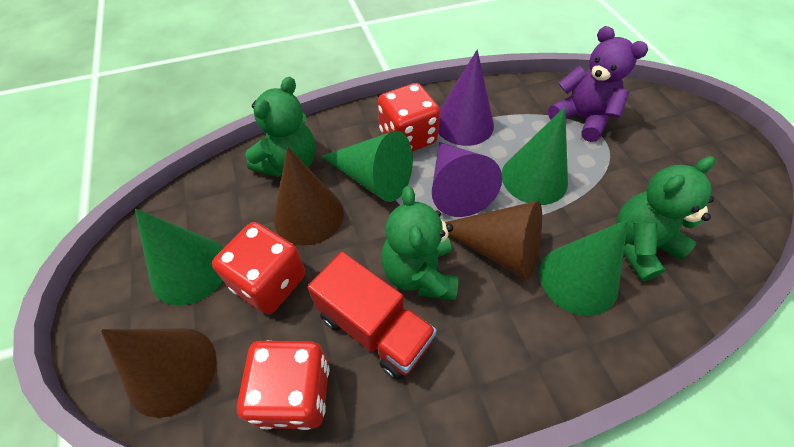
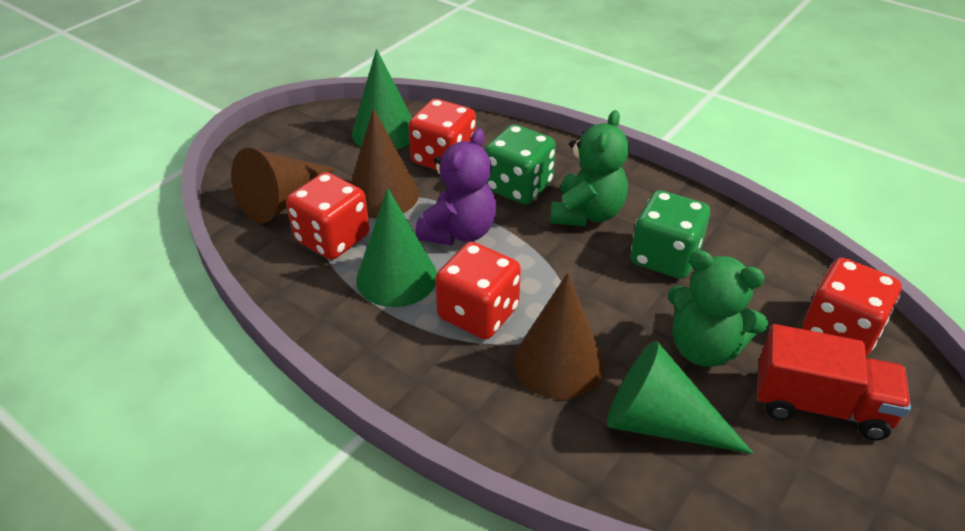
green cone: 4 -> 3
green dice: 0 -> 2
green teddy bear: 3 -> 2
purple cone: 2 -> 0
red dice: 3 -> 4

